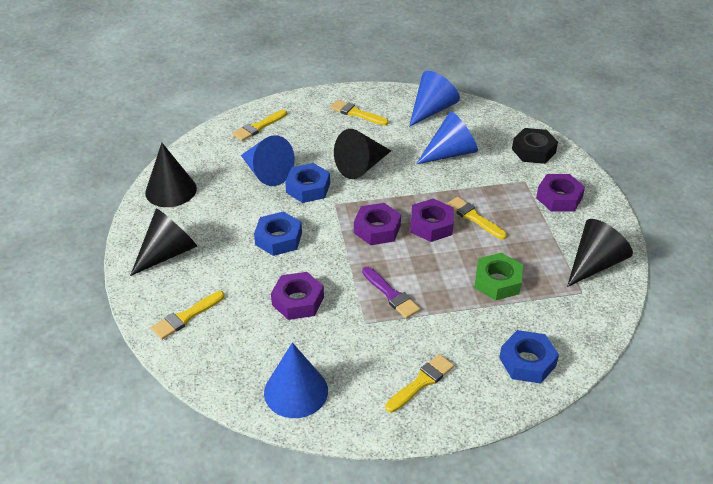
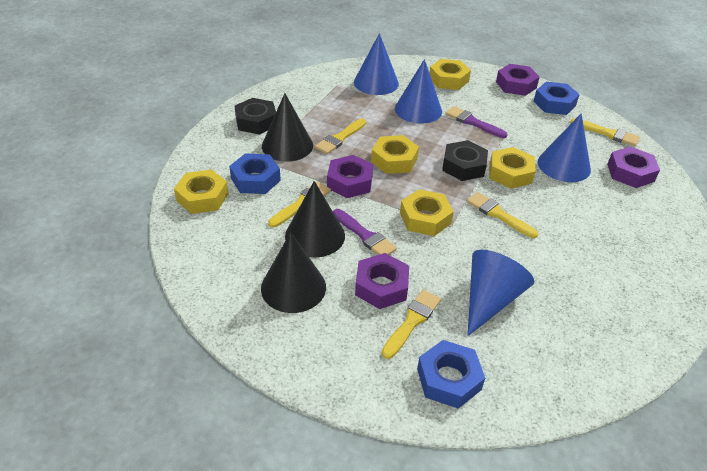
black cone: 4 -> 3
black nut: 1 -> 2
green nut: 1 -> 0
purple brush: 1 -> 2
yellow nut: 0 -> 5

